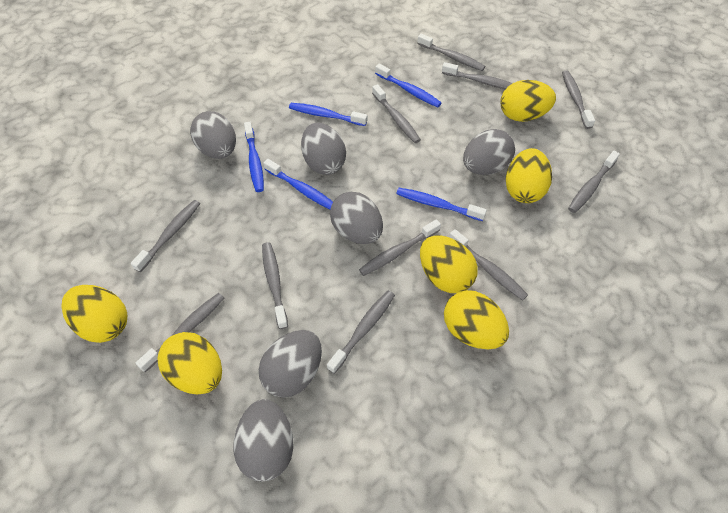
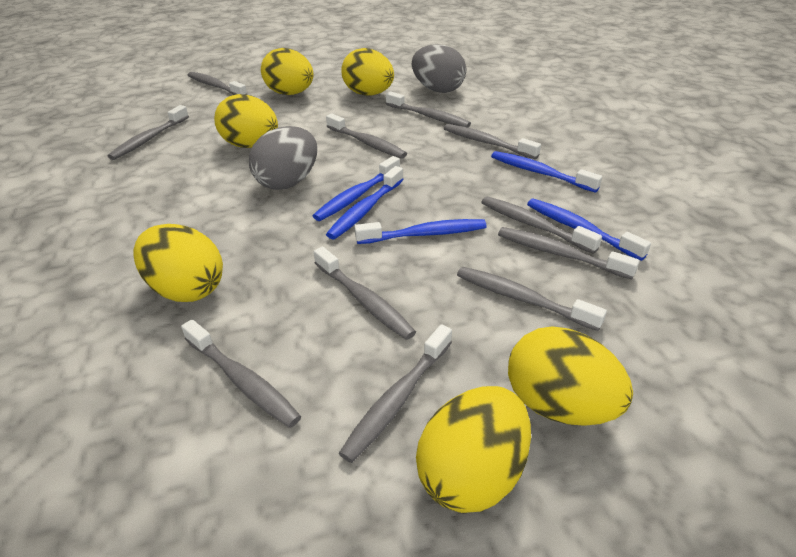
grey egg: 6 -> 2

